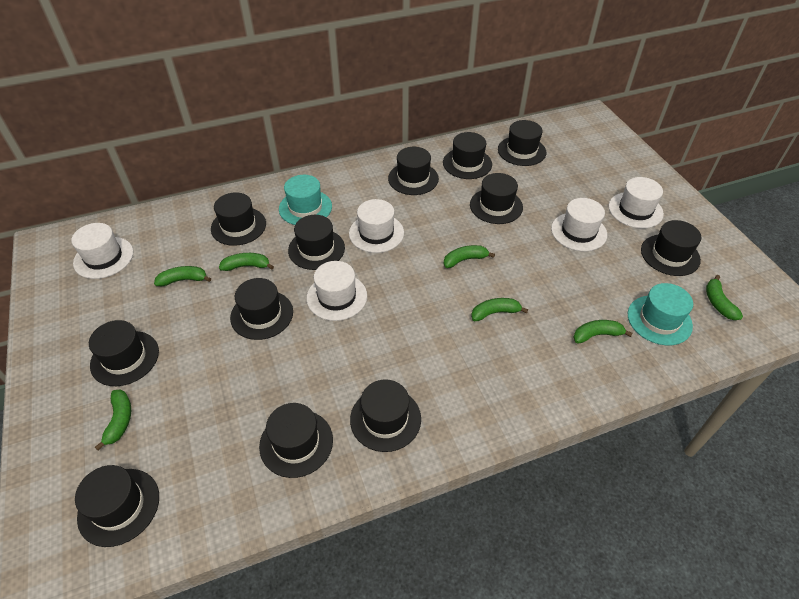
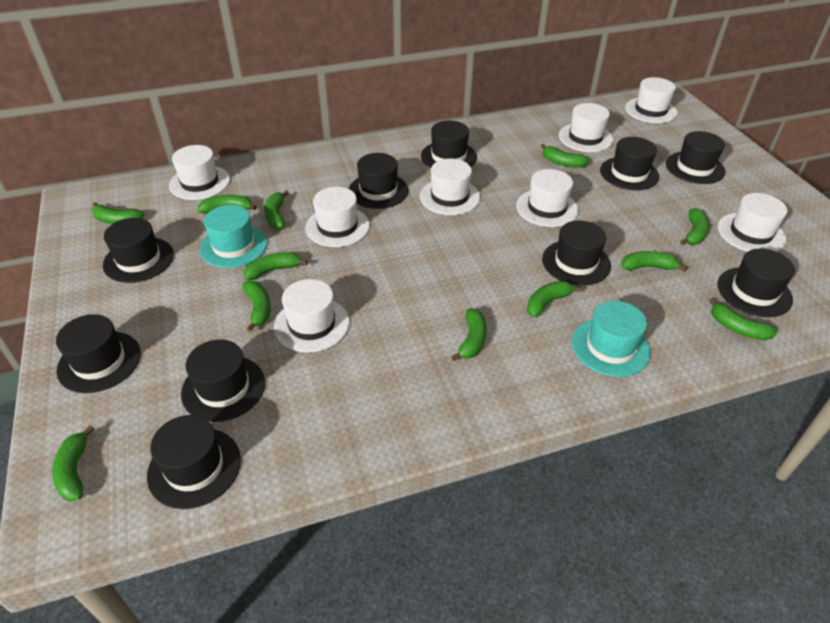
black hat: 12 -> 10
green banana: 7 -> 12
white hat: 5 -> 8

